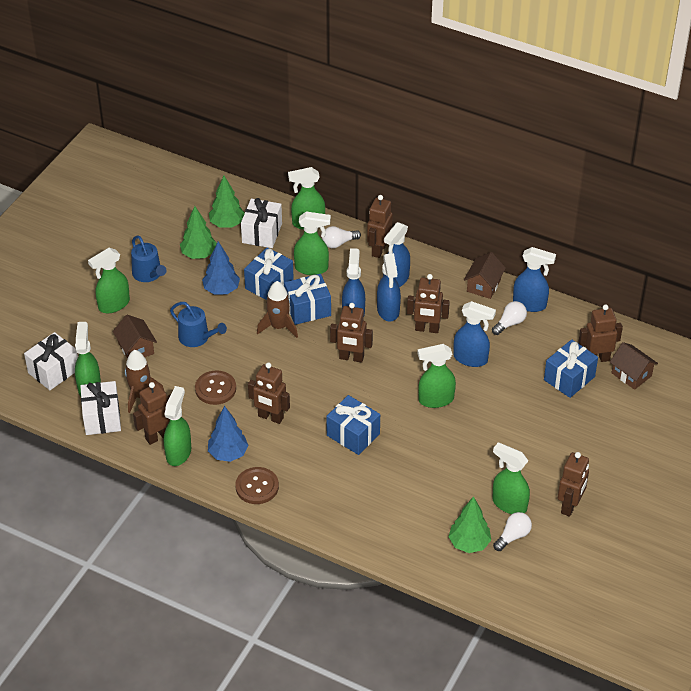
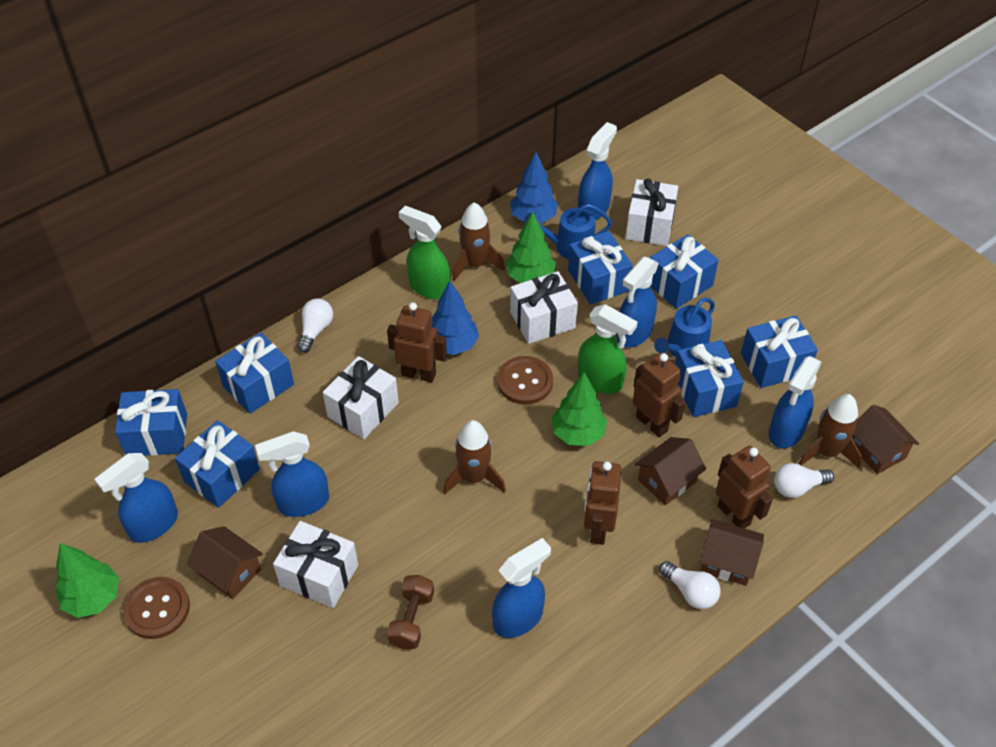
blue gift: 4 -> 7
blue spray bottle: 5 -> 6
brown dumbbell: 0 -> 1
brown house: 3 -> 4
brown robot: 7 -> 4
brown rocket: 2 -> 3
green spray bottle: 7 -> 2
white gift: 3 -> 4

